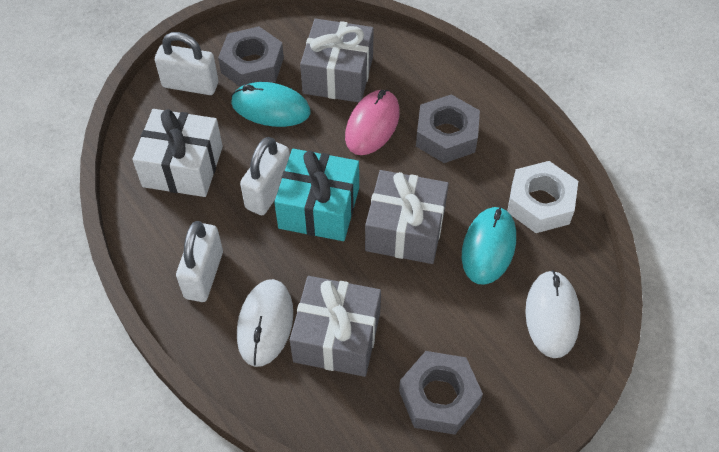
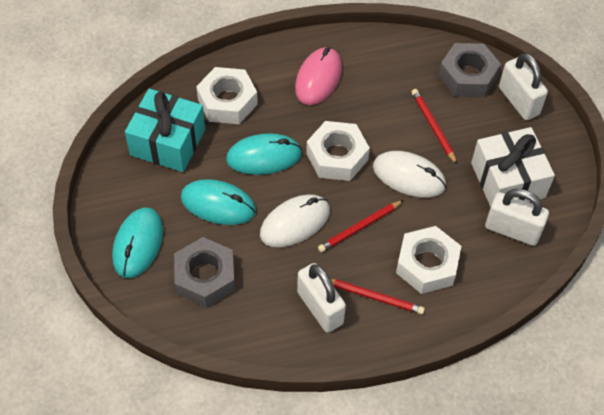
grey gift: 3 -> 0
grey nut: 3 -> 2
red pencil: 0 -> 3
turquoise mouse: 2 -> 3
white nut: 1 -> 3

